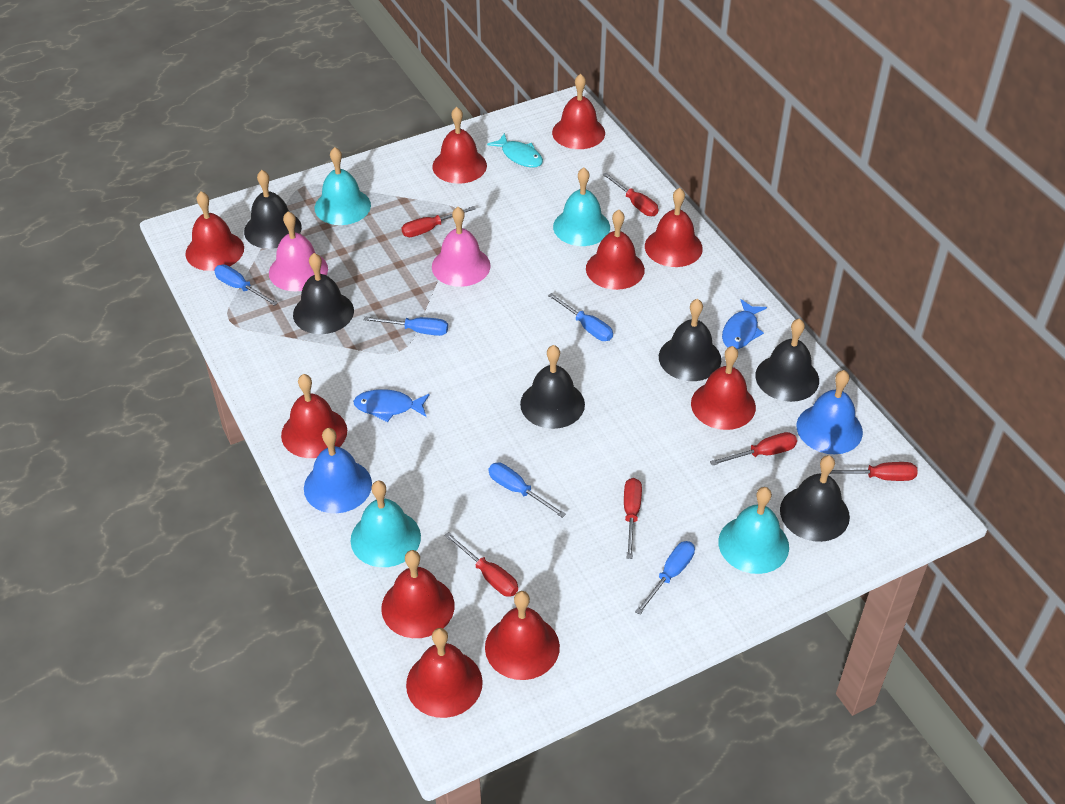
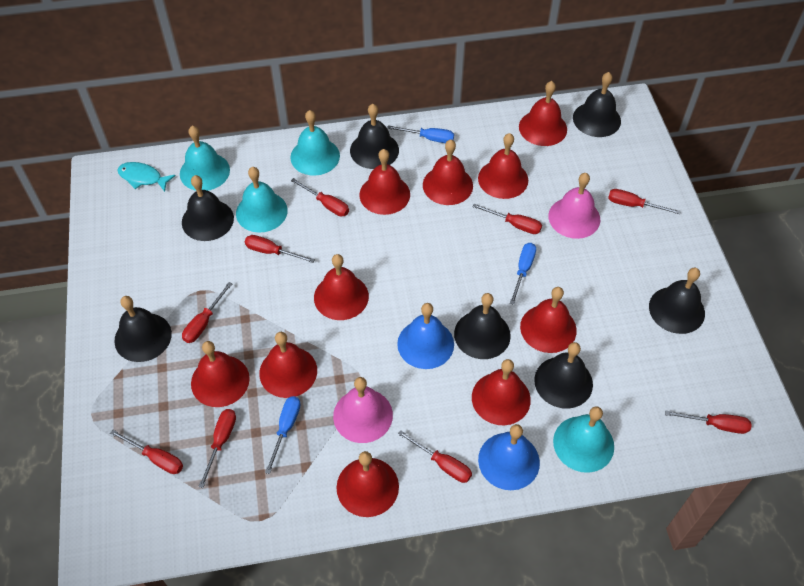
black bell: 6 -> 7
blue fish: 2 -> 0
blue screwdriver: 5 -> 3
red screwdriver: 6 -> 9

